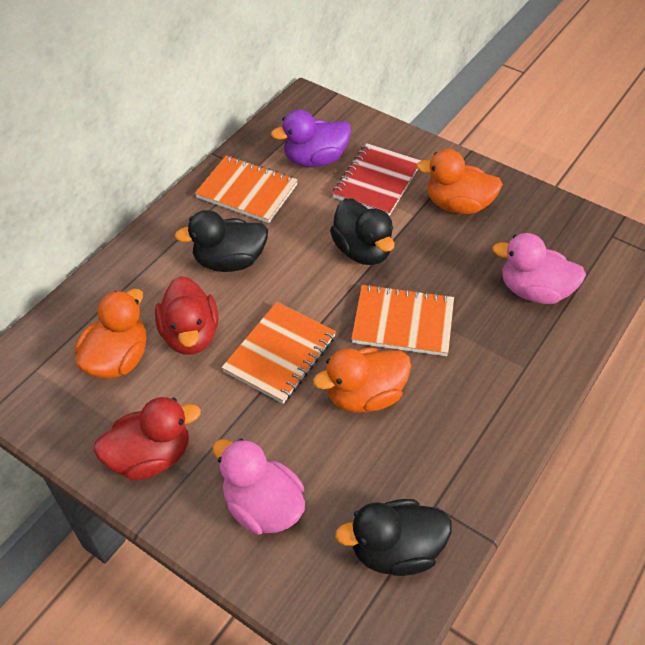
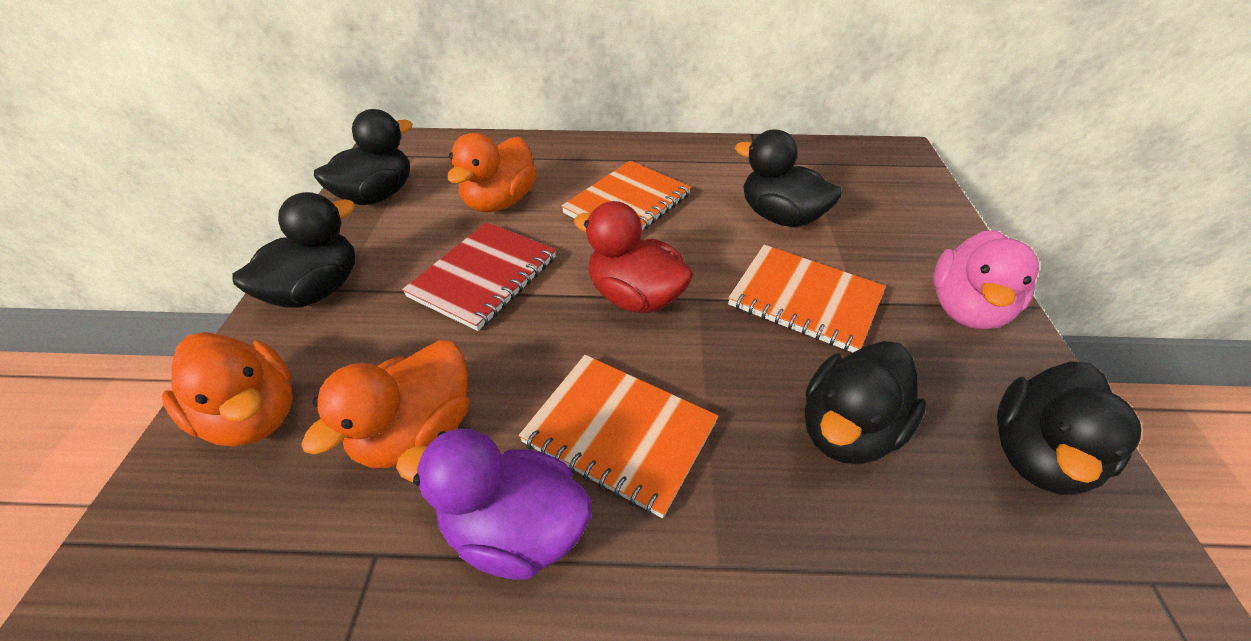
black duck: 3 -> 5
pink duck: 2 -> 1
red duck: 2 -> 1

